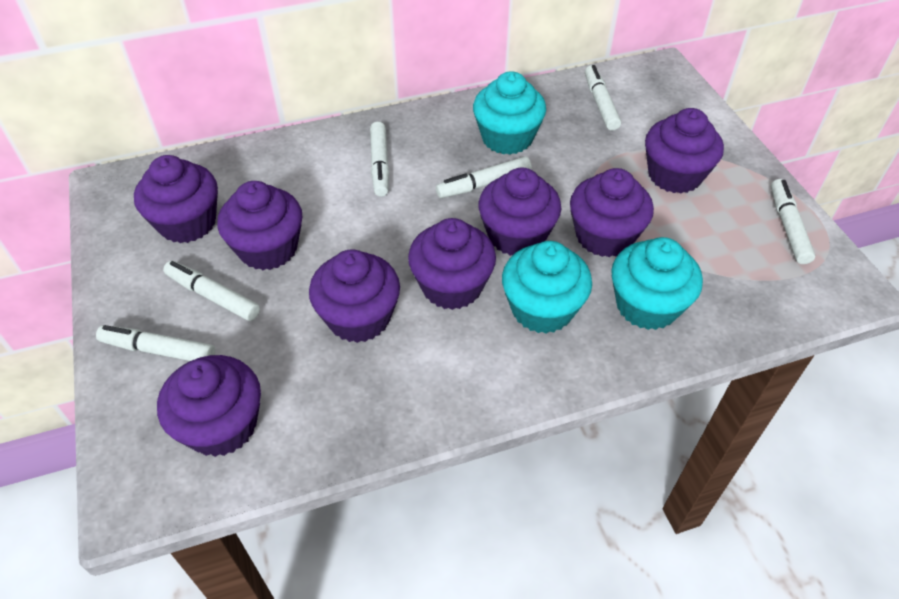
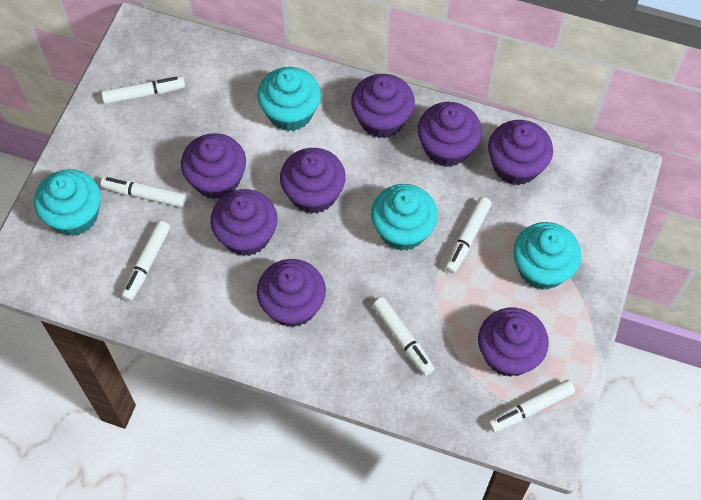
turquoise cupcake: 3 -> 4

